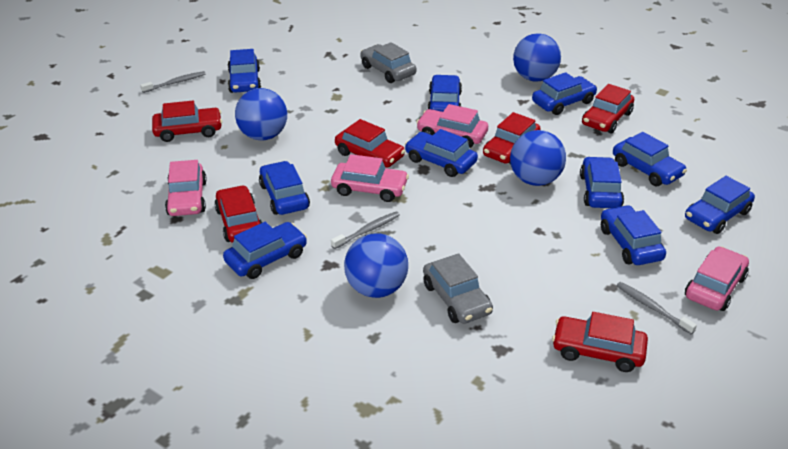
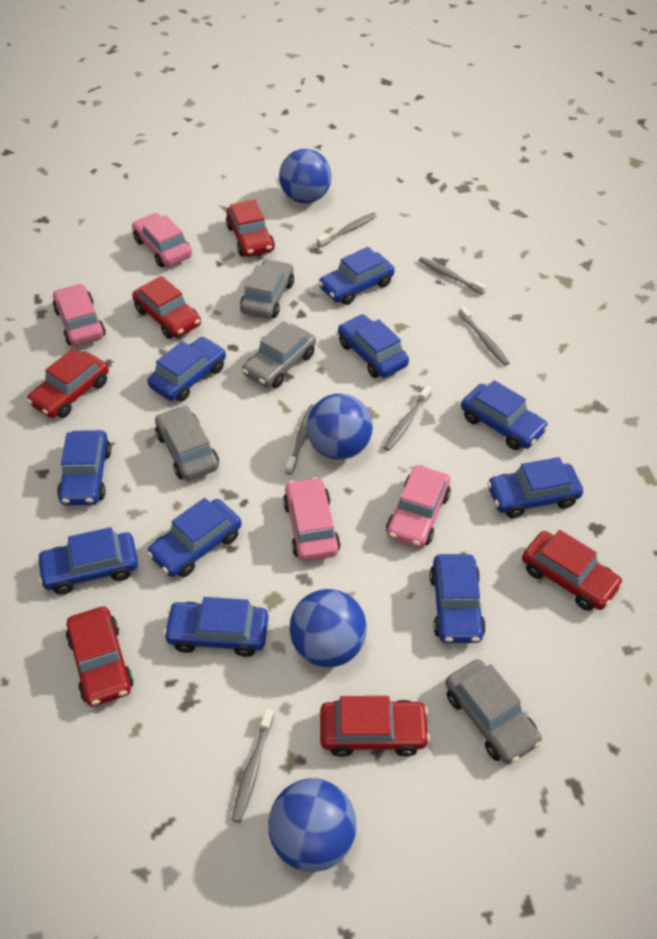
grey car: 2 -> 4
grey toothbrush: 3 -> 6

